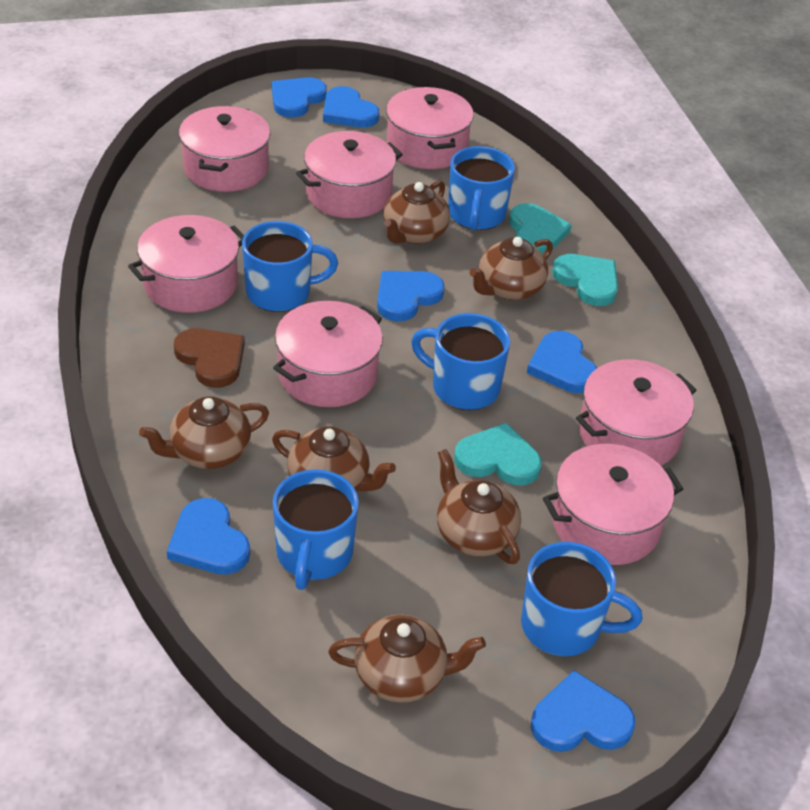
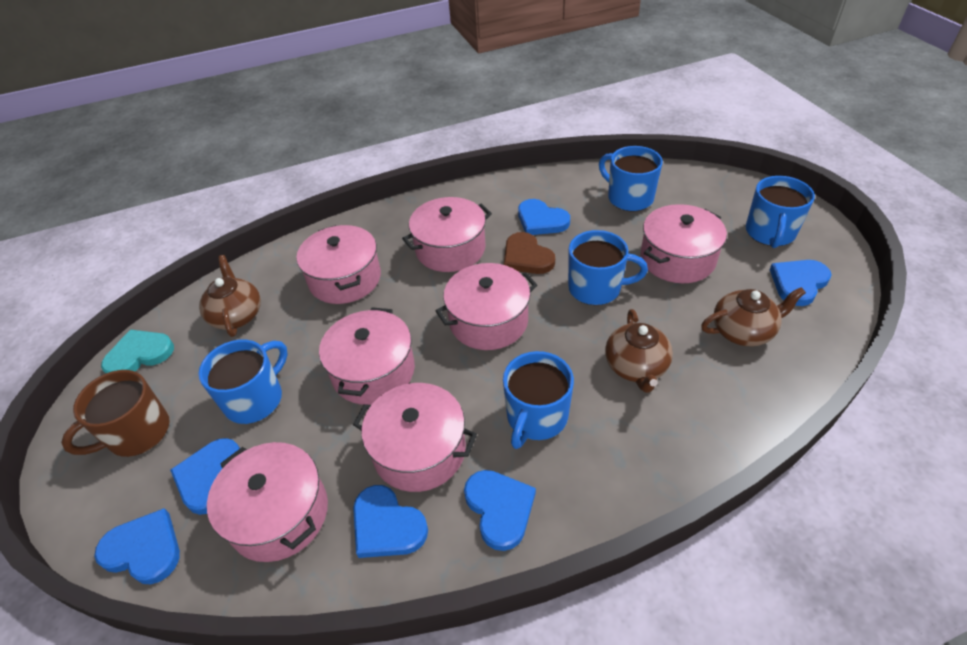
brown mug: 0 -> 1
brown teapot: 6 -> 3
turquoise heart: 3 -> 1

